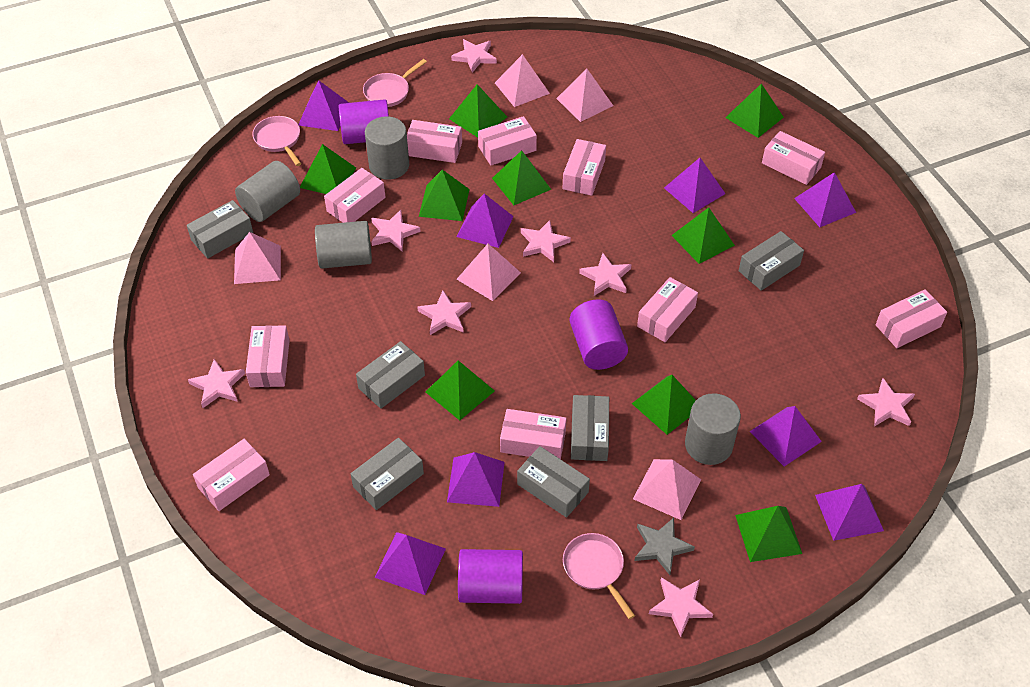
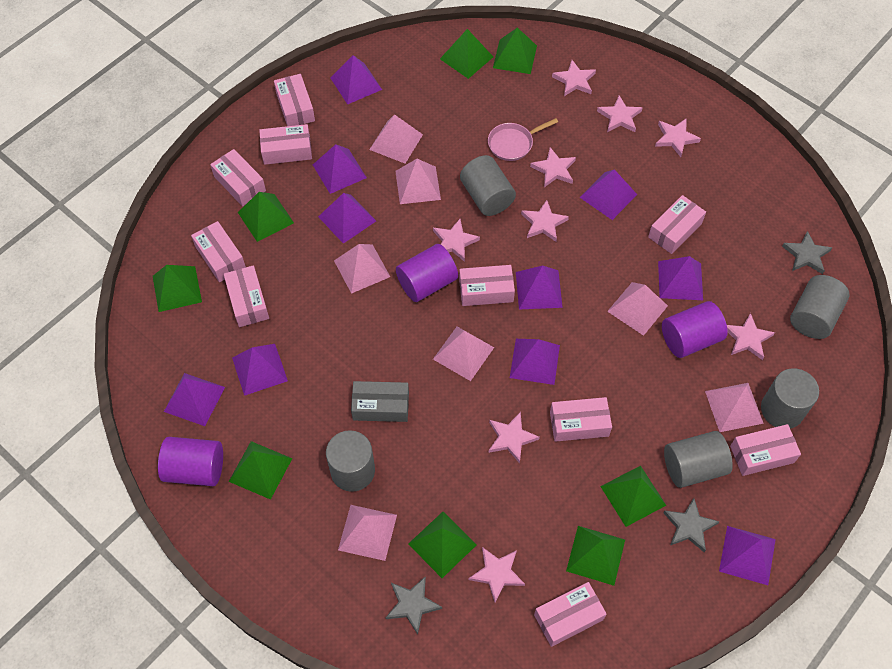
green pyramid: 9 -> 8
grey box: 6 -> 1
grey cylinder: 4 -> 5
grey star: 1 -> 3
pink pan: 3 -> 1
pink pyramid: 5 -> 7
pink star: 8 -> 9
purple pyramid: 8 -> 10

